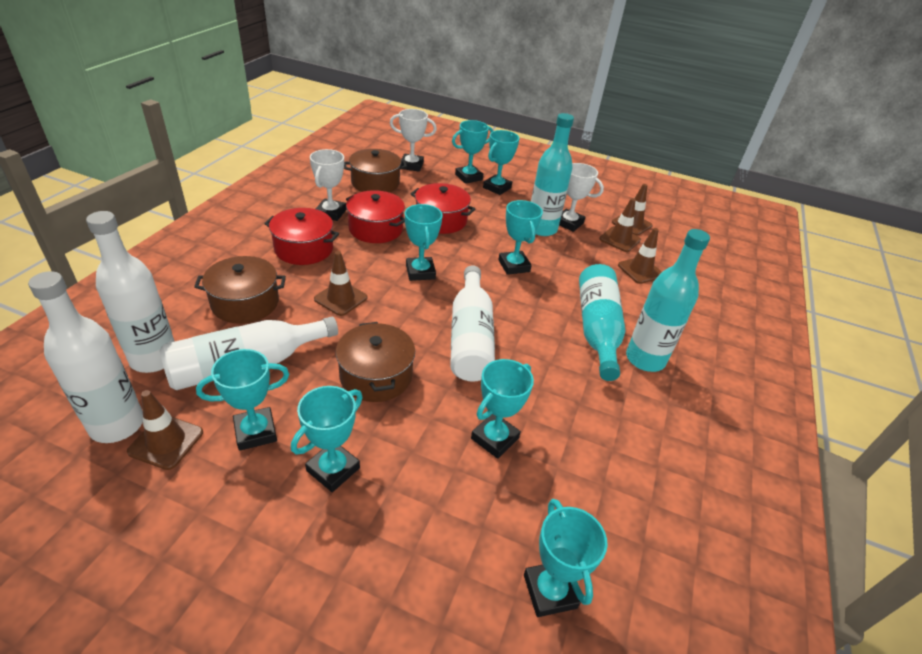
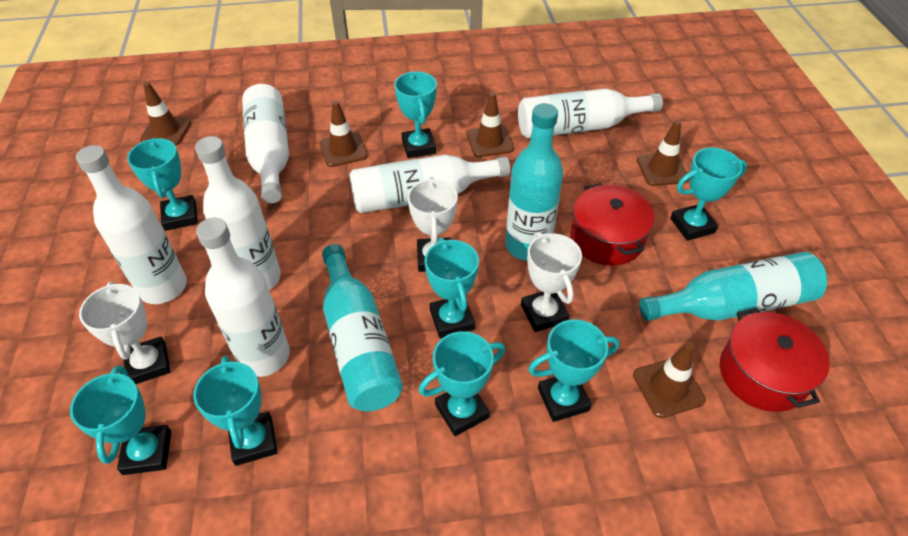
brown pot: 3 -> 0
red pot: 3 -> 2
white bottle: 4 -> 6

